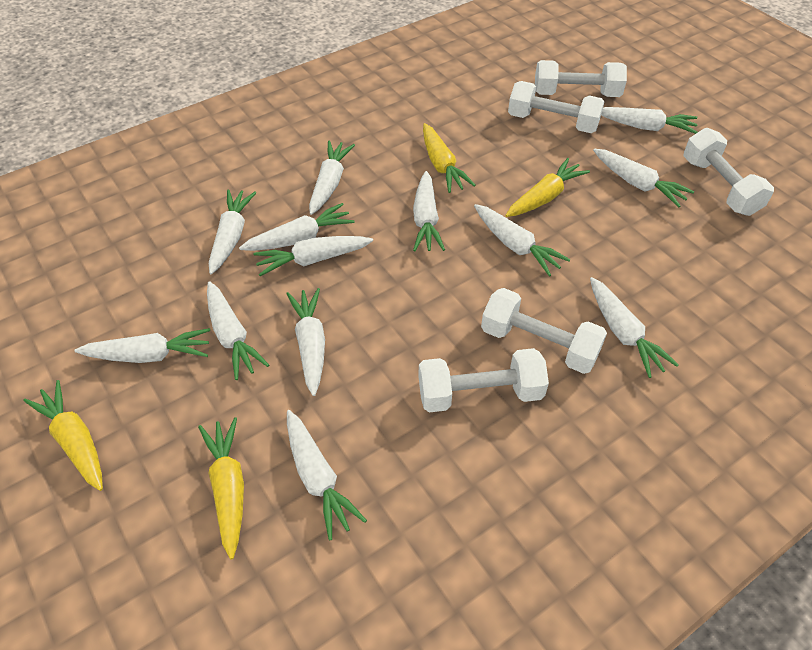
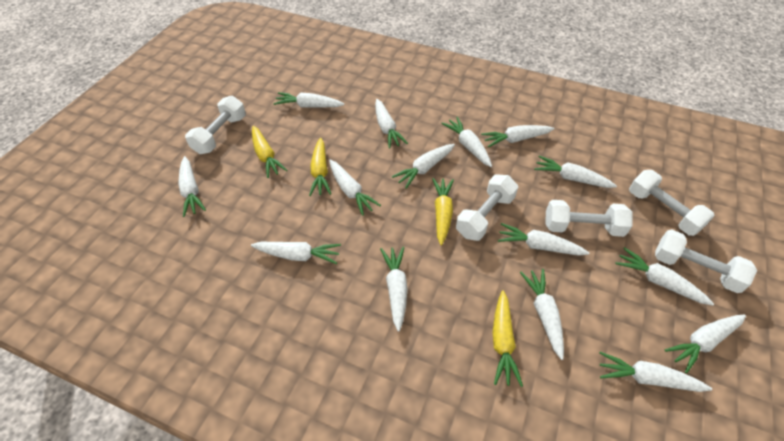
white carrot: 13 -> 15

